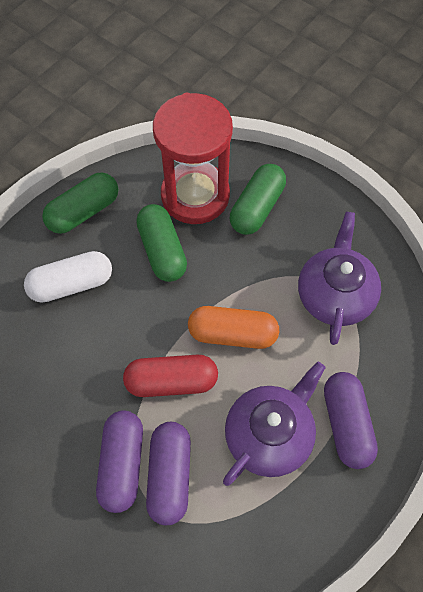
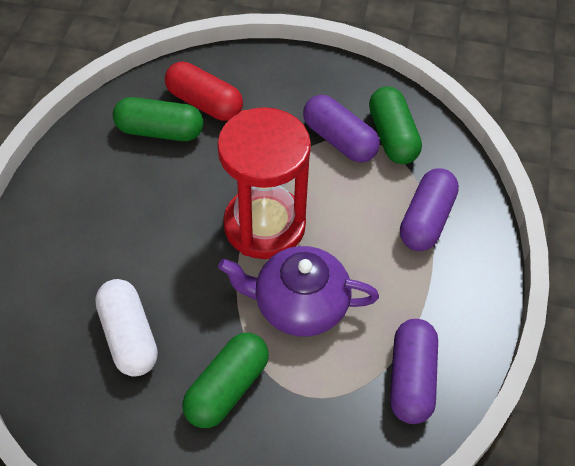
orange capsule: 1 -> 0
purple teapot: 2 -> 1

